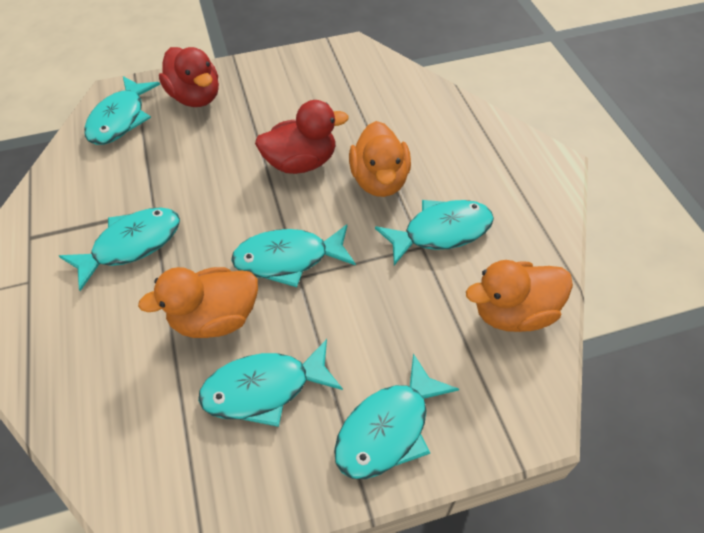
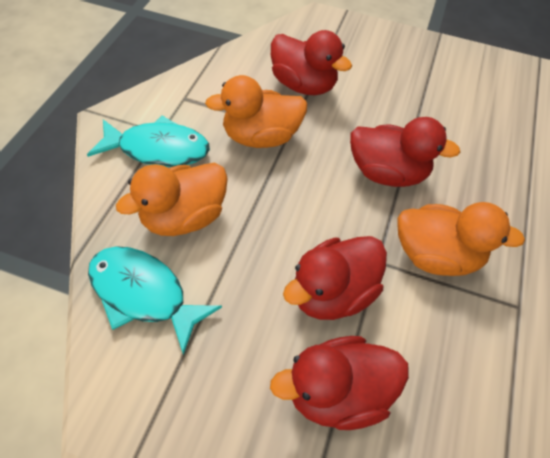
red duck: 2 -> 4
turquoise fish: 6 -> 2

